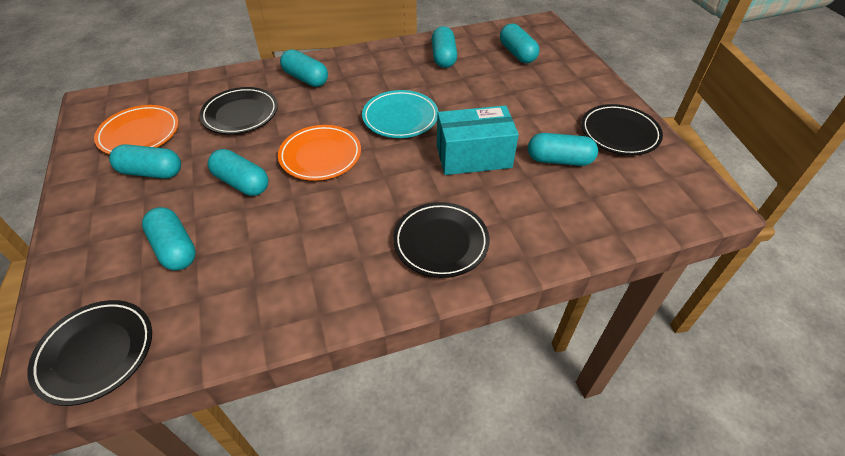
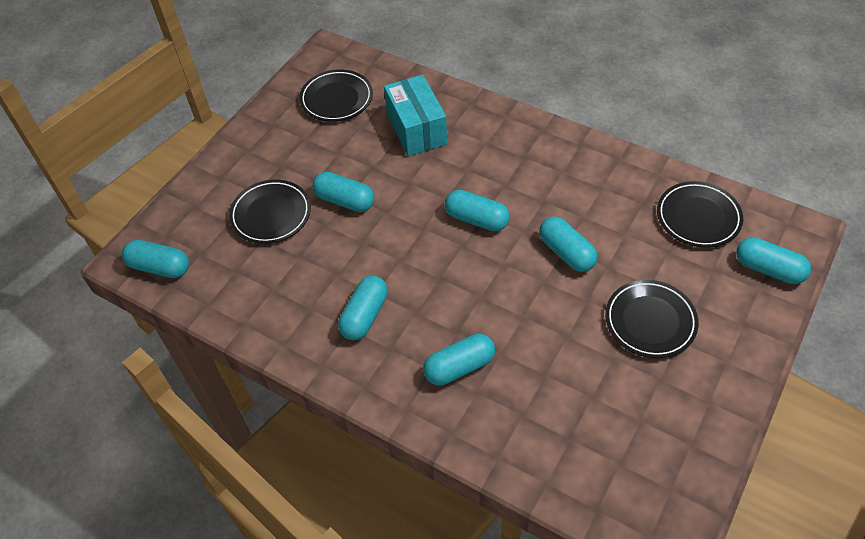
orange plate: 2 -> 0
turquoise plate: 1 -> 0

